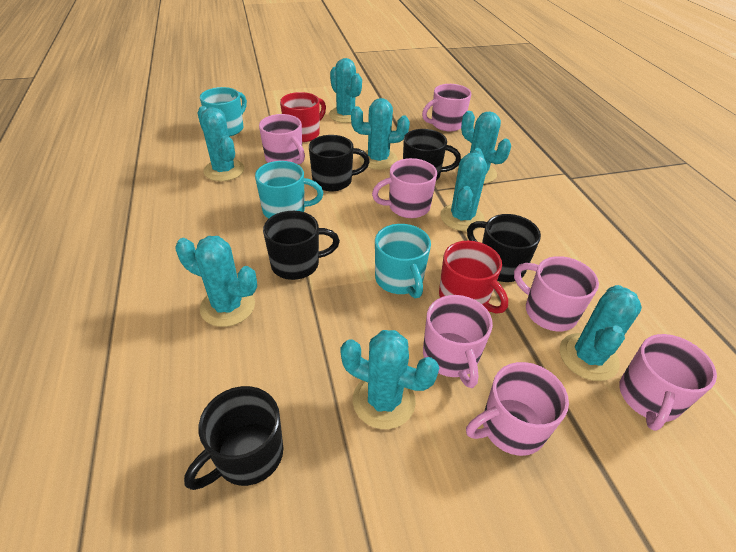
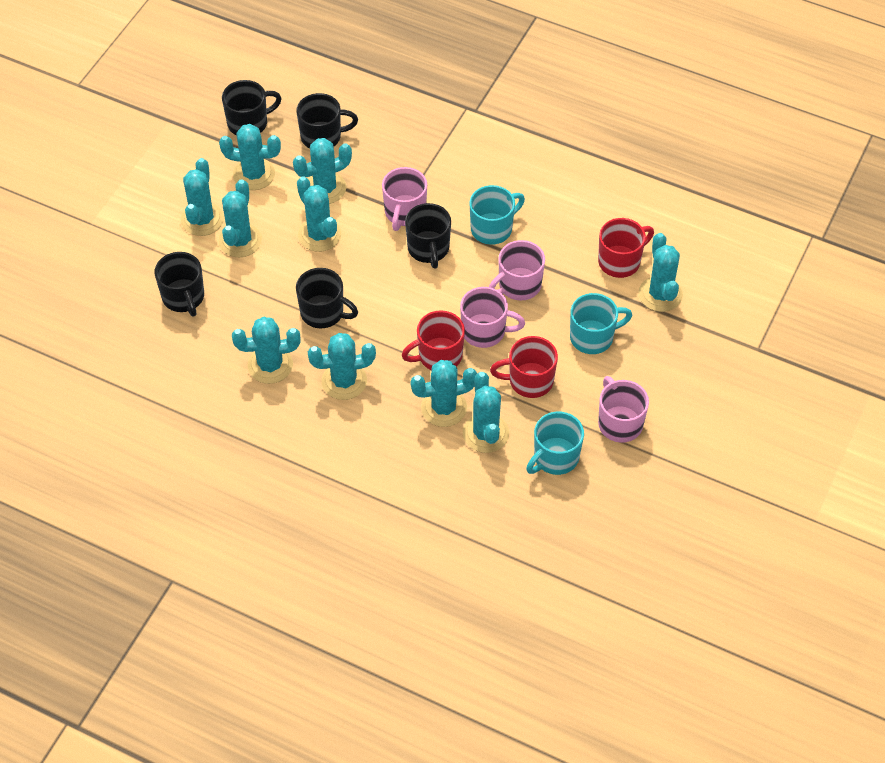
pink mug: 7 -> 4
red mug: 2 -> 3
turquoise cactus: 8 -> 10

